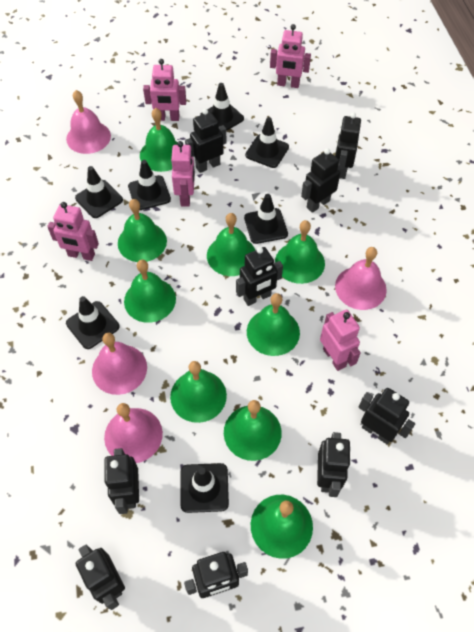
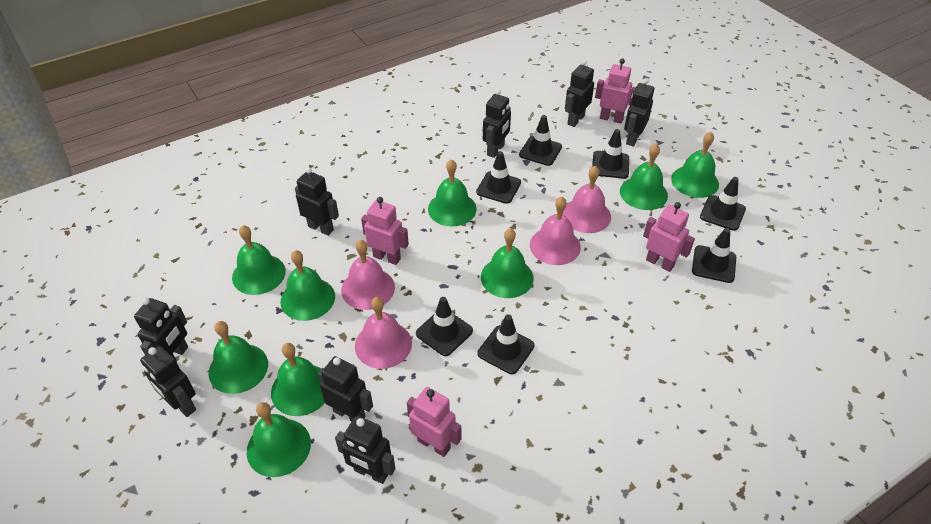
black robot: 9 -> 8
pink robot: 5 -> 4

